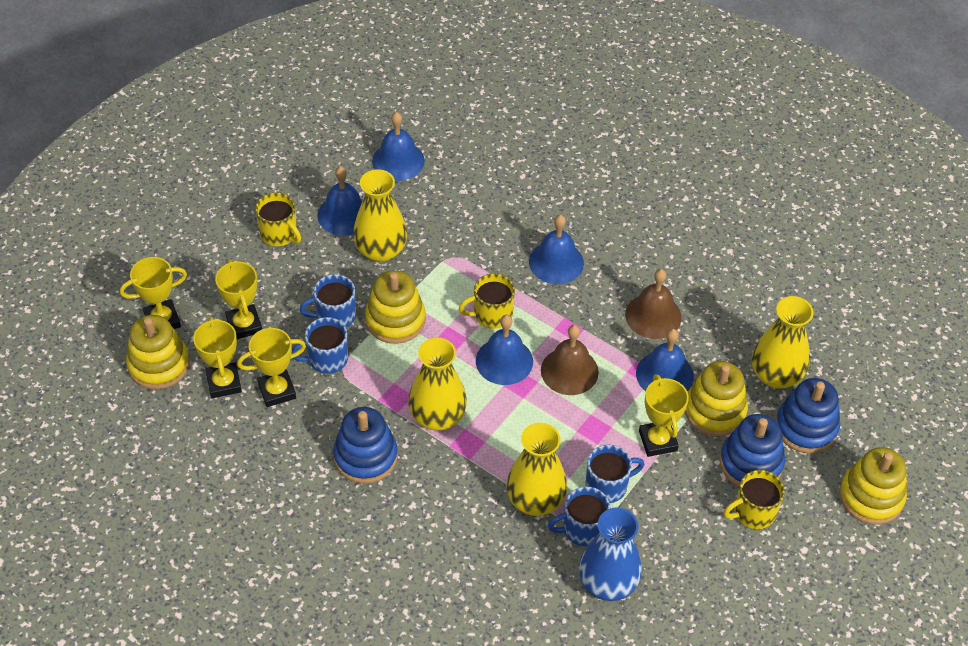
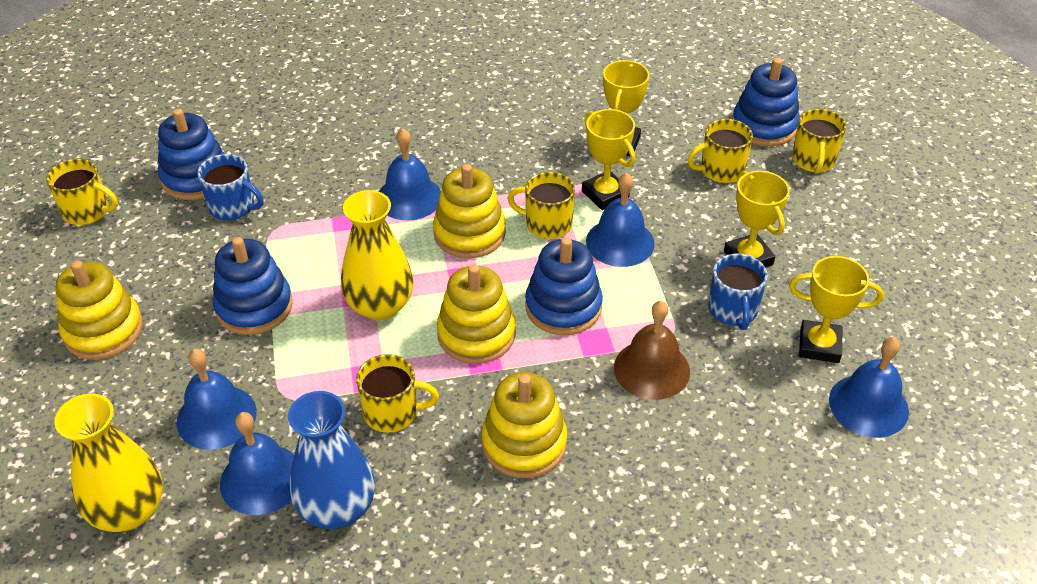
blue mug: 4 -> 2
blue stacking toy: 3 -> 4
brown bell: 2 -> 1
yellow mug: 3 -> 5
yellow trophy: 5 -> 4
yellow vase: 4 -> 2

